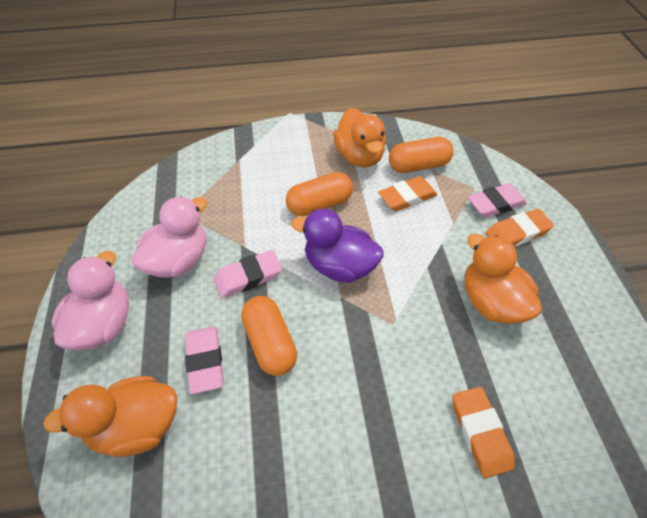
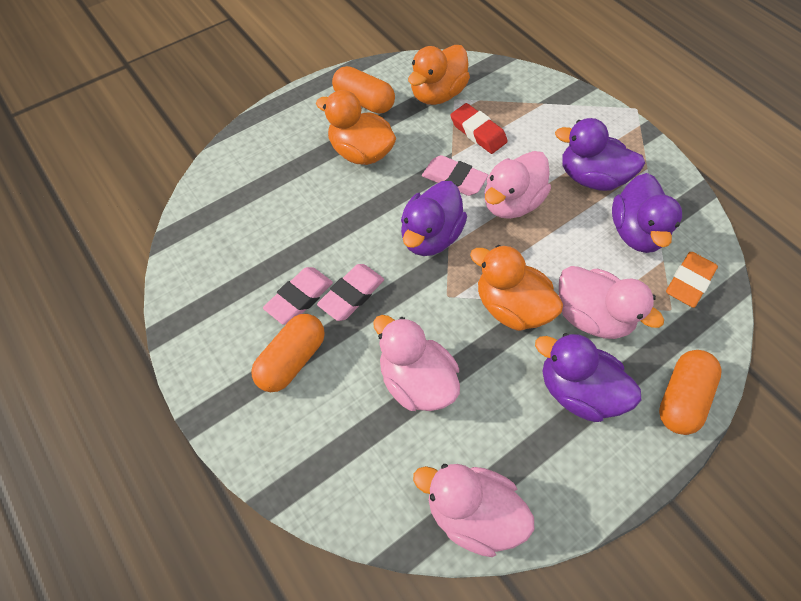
orange eraser: 3 -> 1
pink duck: 2 -> 4
purple duck: 1 -> 4
red eraser: 0 -> 1

